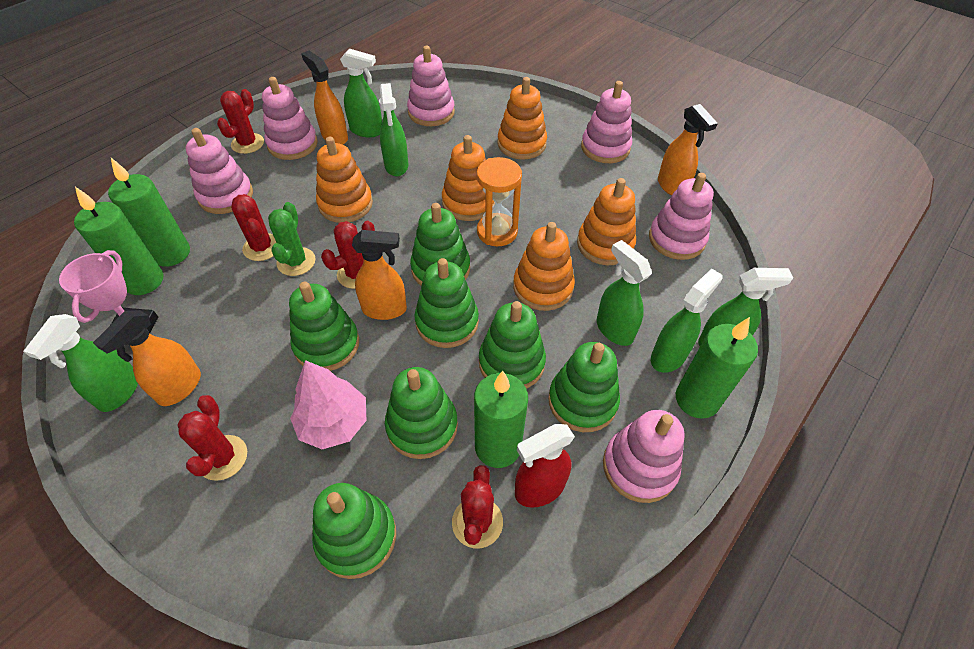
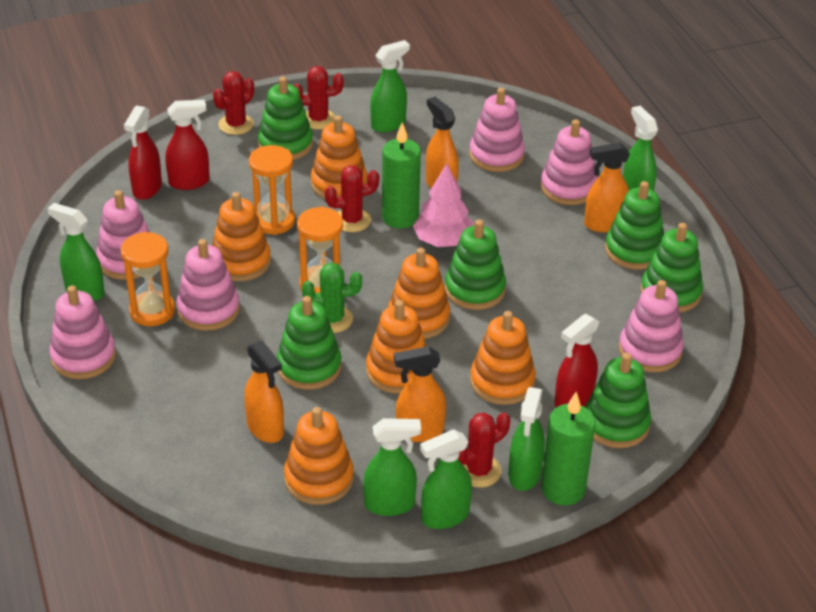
green candle: 4 -> 2
green stacking toy: 7 -> 6
orange hourglass: 1 -> 3
orange stacking toy: 5 -> 6
pink trophy: 1 -> 0
red cactus: 5 -> 4
red spray bottle: 1 -> 3

